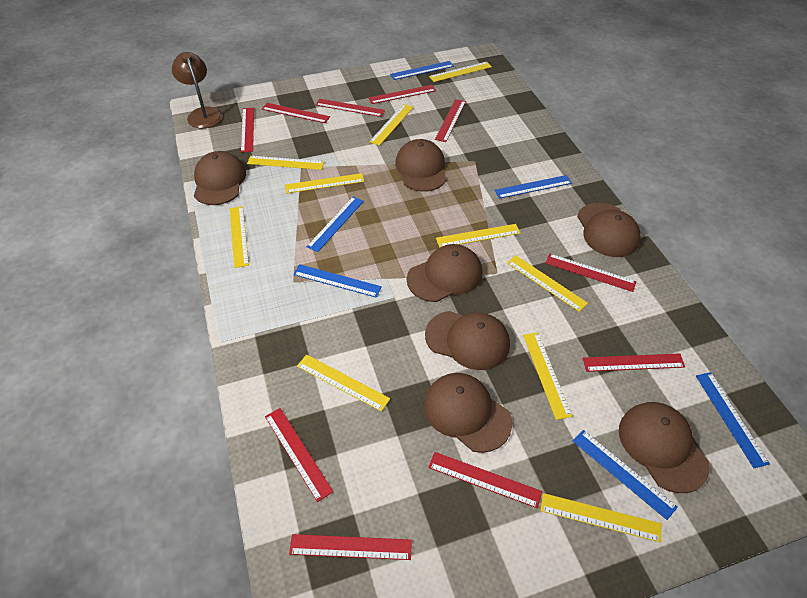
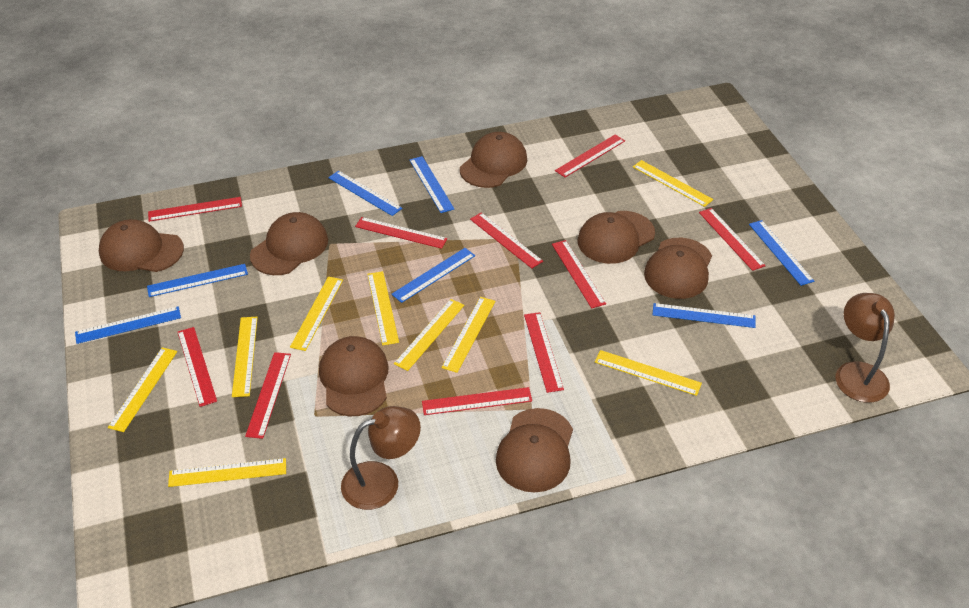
blue ruler: 6 -> 7
brown lamp: 1 -> 2
yellow ruler: 10 -> 9

